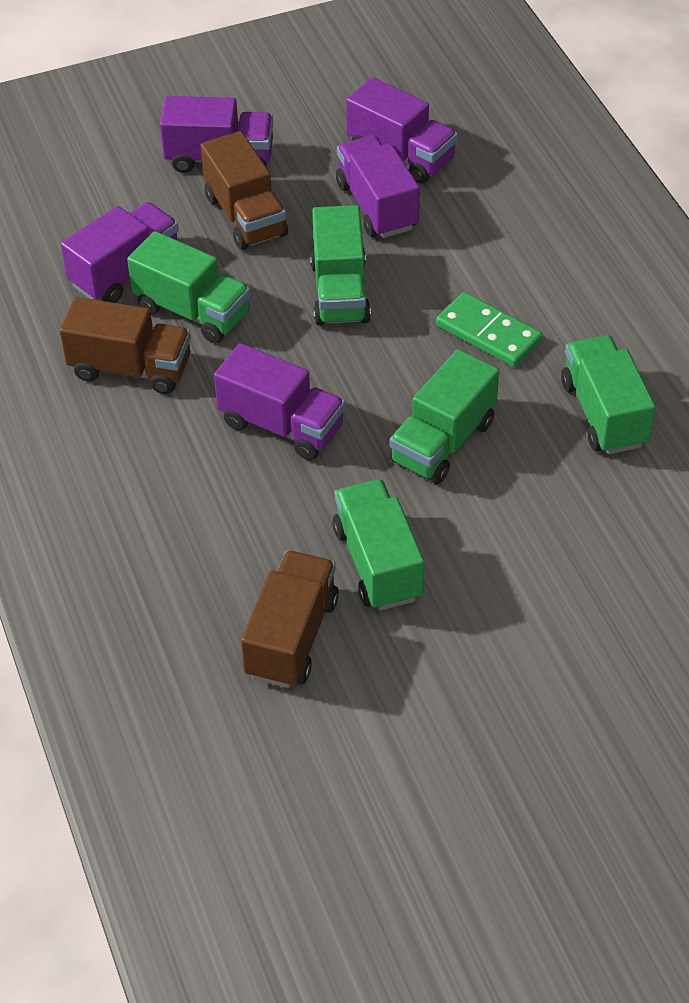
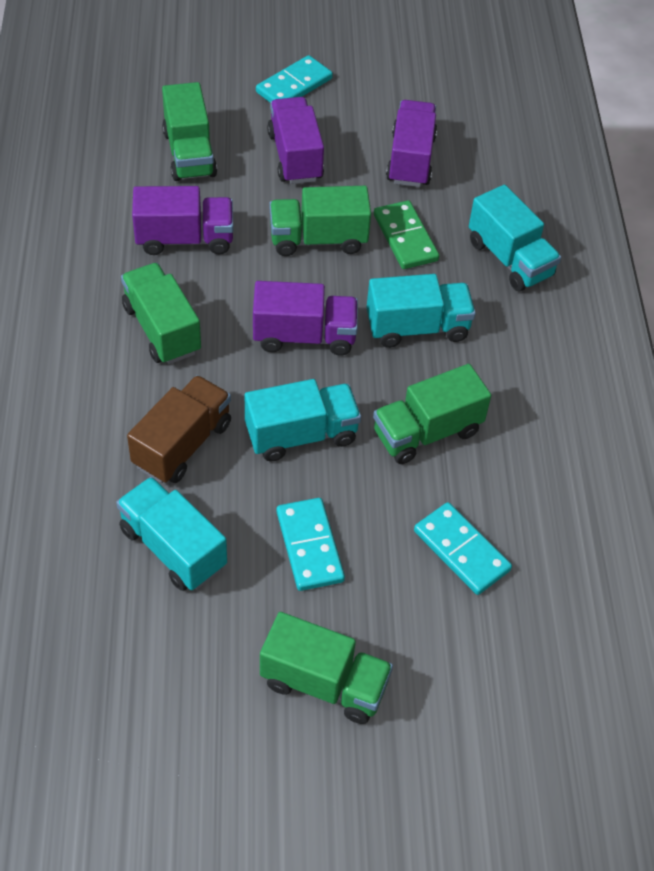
brown truck: 3 -> 1
purple truck: 5 -> 4
turquoise domino: 0 -> 3
turquoise truck: 0 -> 4

